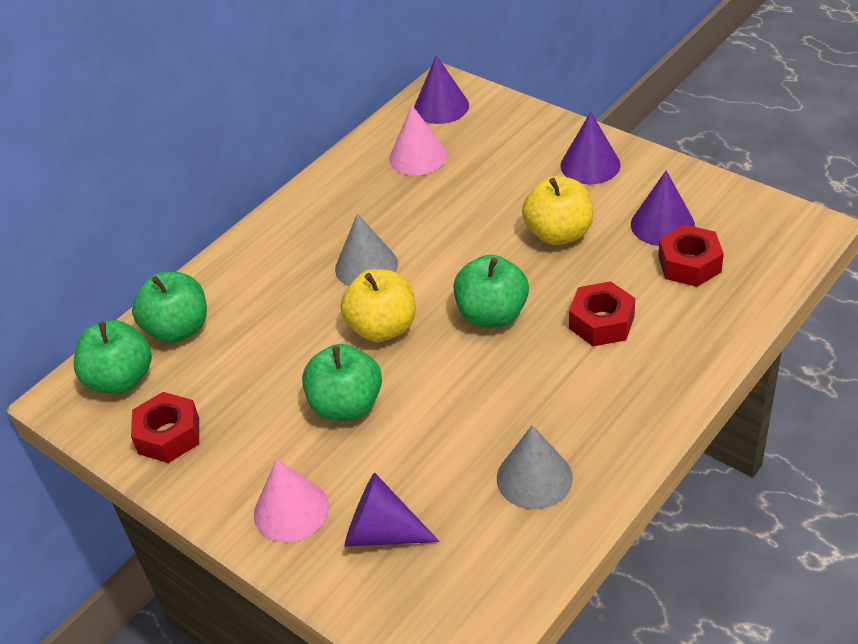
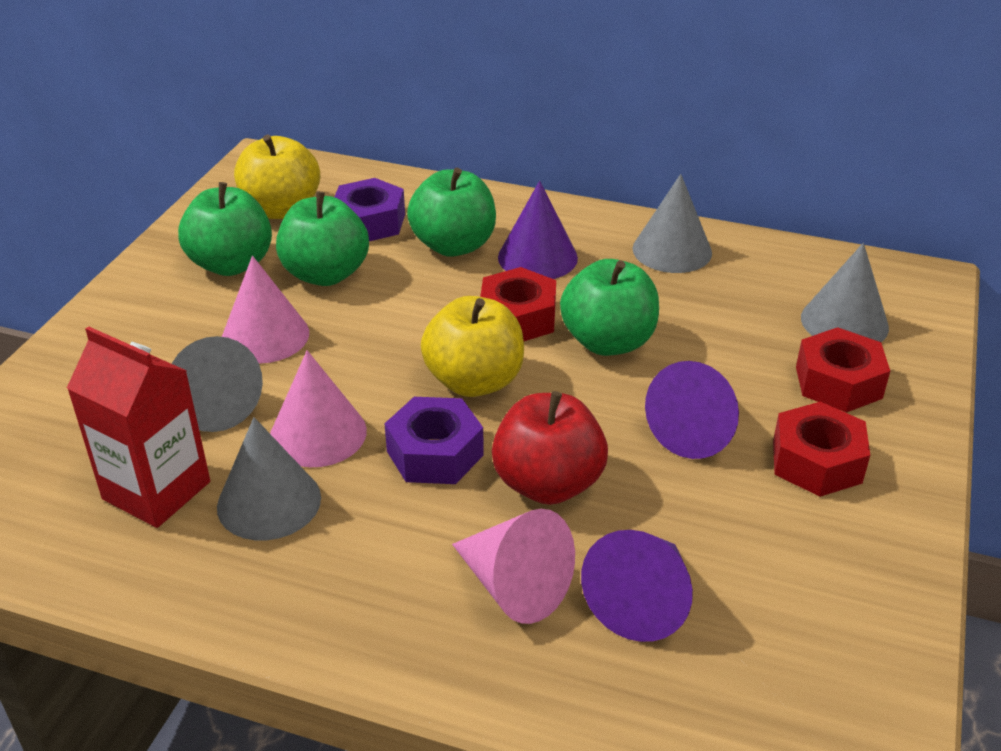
grey cone: 2 -> 4
pink cone: 2 -> 3
purple cone: 4 -> 3
purple nut: 0 -> 2
red apple: 0 -> 1
red carton: 0 -> 1

